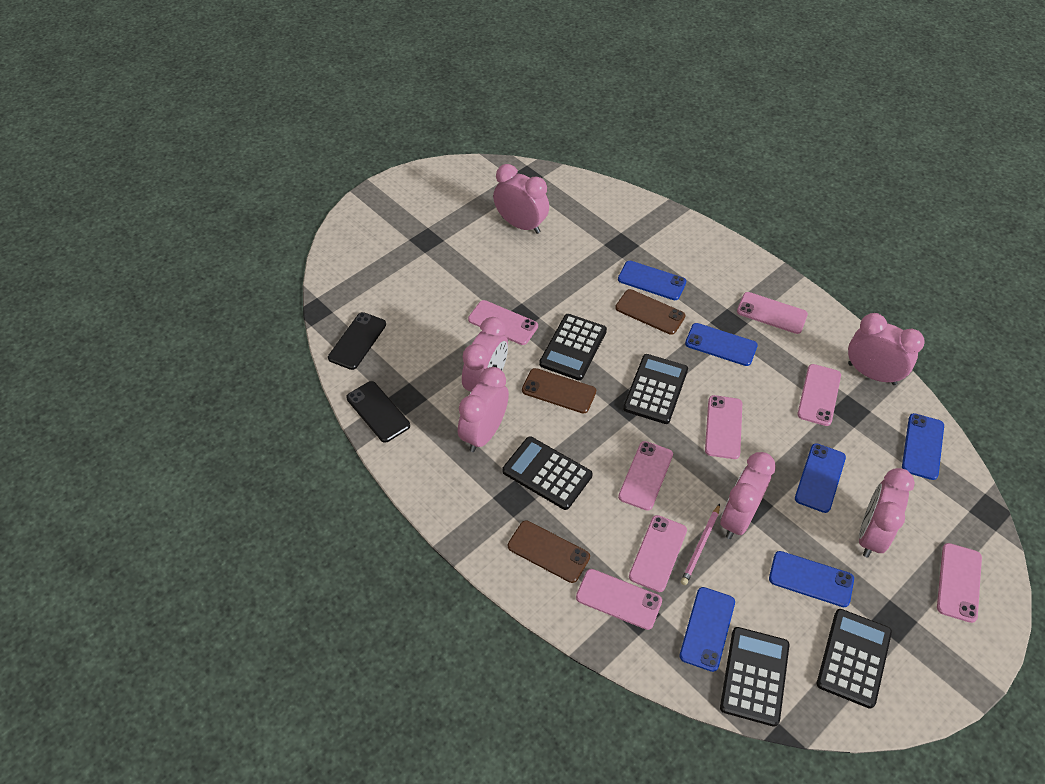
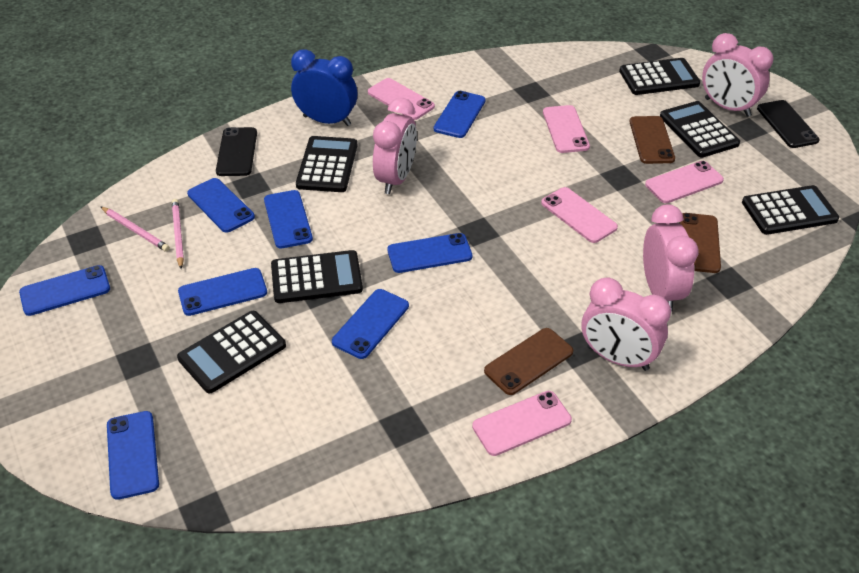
black calculator: 5 -> 6
blue clock: 0 -> 1
blue phone: 6 -> 8
pink clock: 6 -> 4
pink pencil: 1 -> 2
pink phone: 8 -> 5

